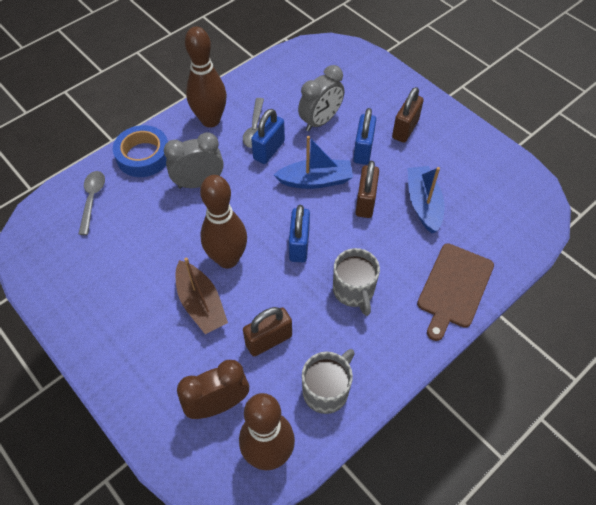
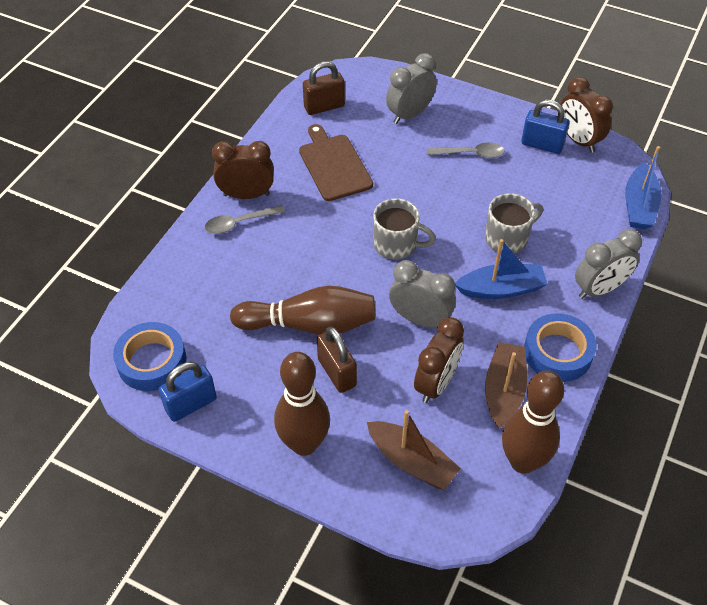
blue padlock: 3 -> 2
blue tape: 1 -> 2
brown boat: 1 -> 2
brown clock: 1 -> 3
brown padlock: 3 -> 2
grey clock: 2 -> 3

